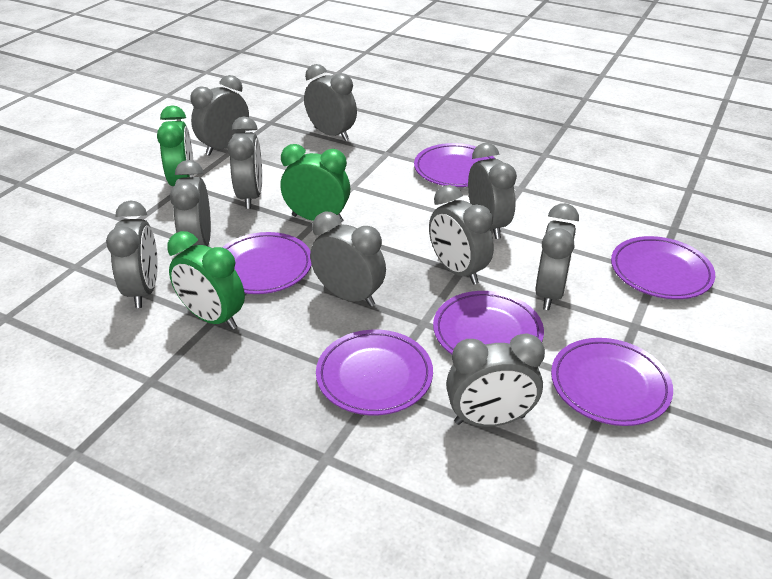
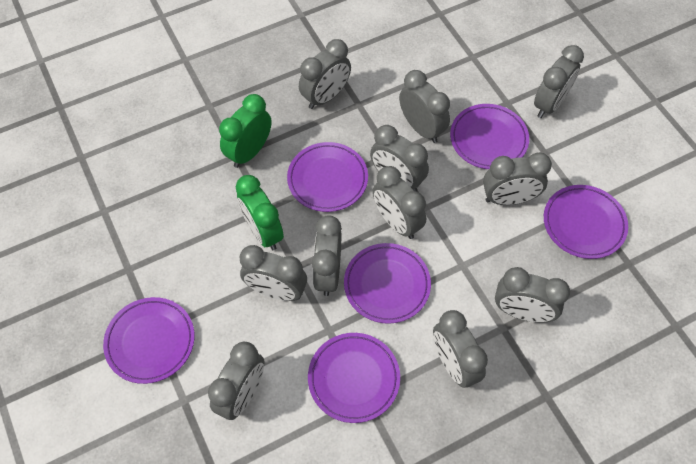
green clock: 3 -> 2
grey clock: 10 -> 11

